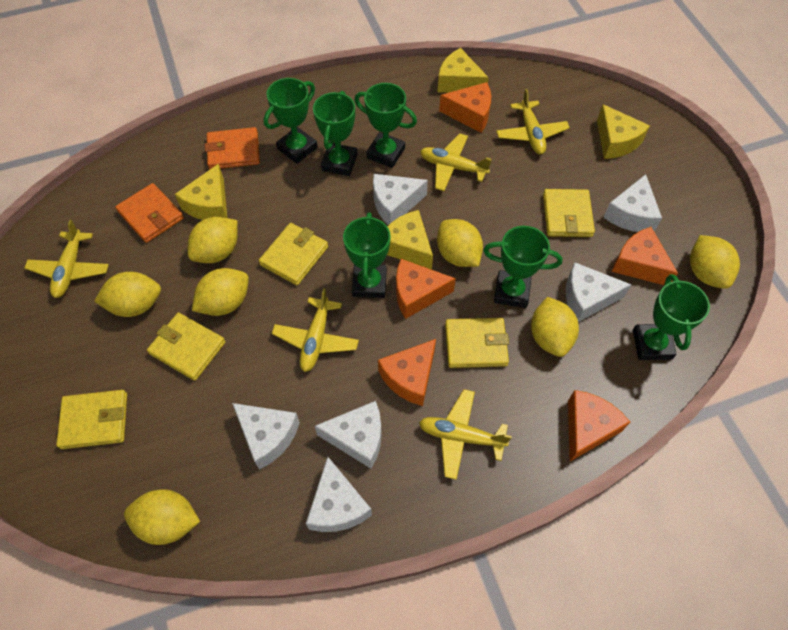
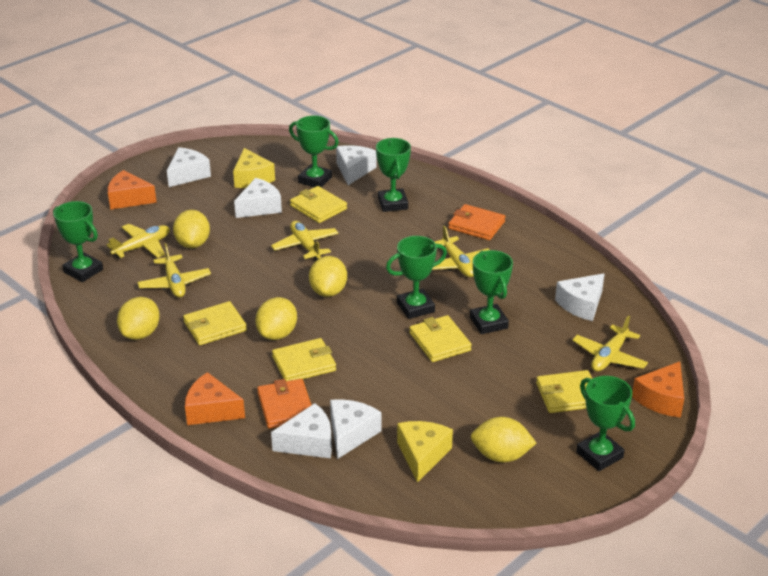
orange cheese: 5 -> 3
yellow cheese: 4 -> 2
yellow lemon: 7 -> 5

